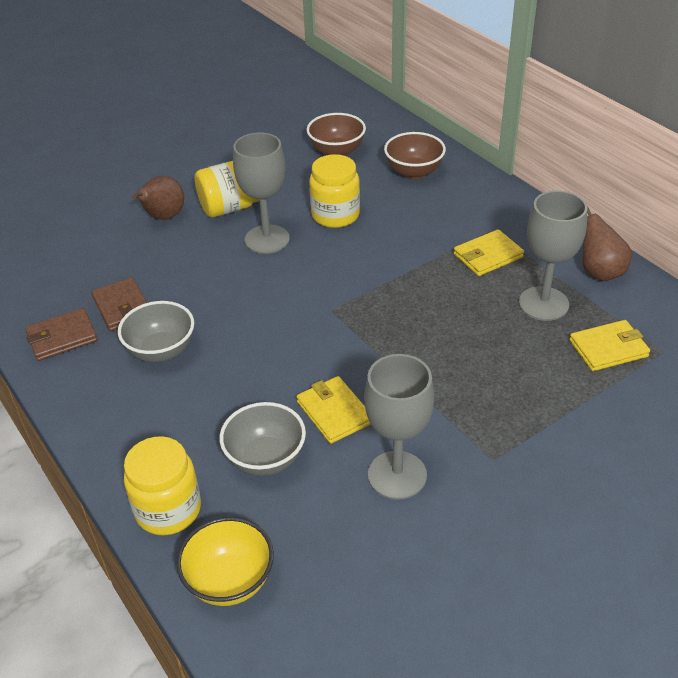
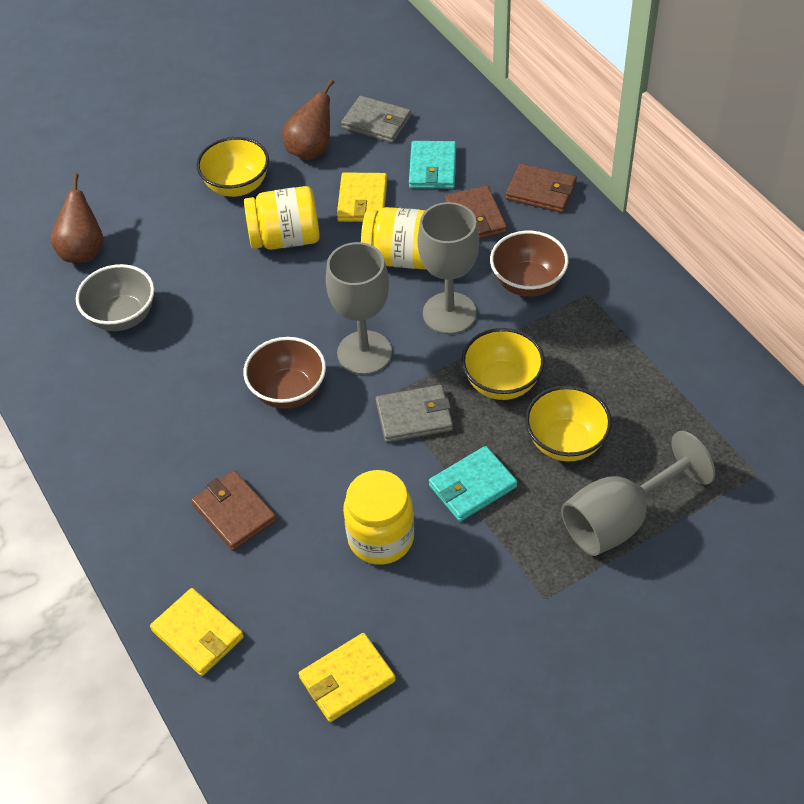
brown wallet: 2 -> 3
grey bowl: 2 -> 1
grey wallet: 0 -> 2
turquoise wallet: 0 -> 2
yellow bowl: 1 -> 3

